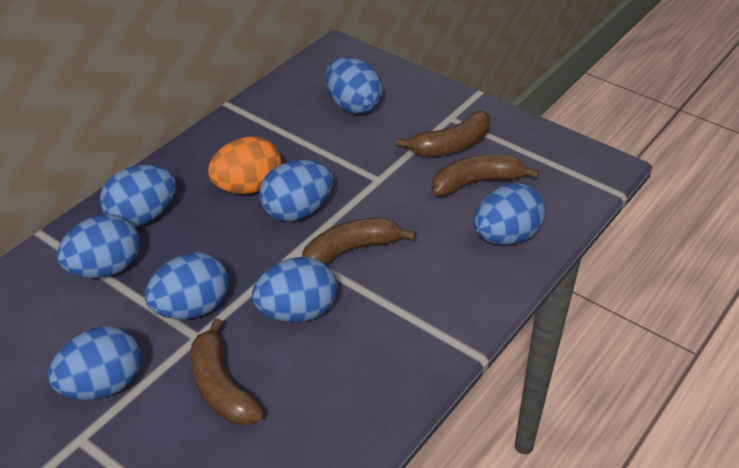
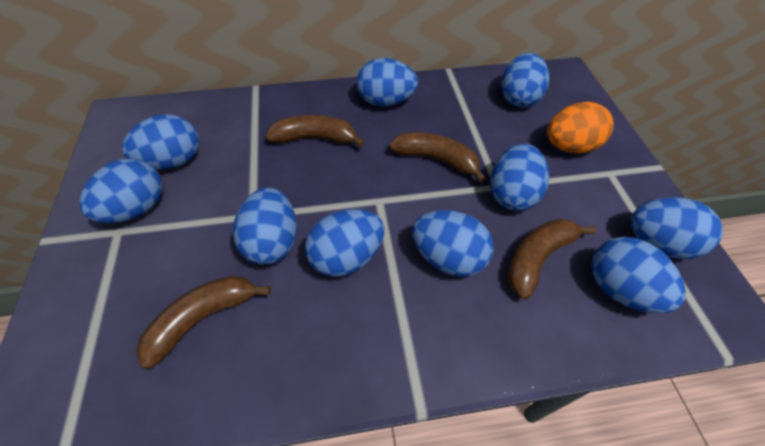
blue egg: 8 -> 10

